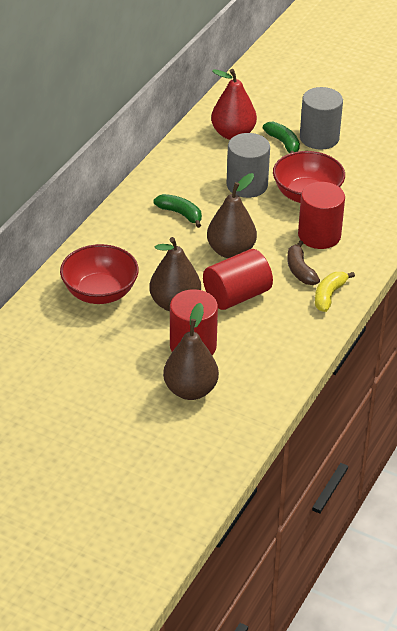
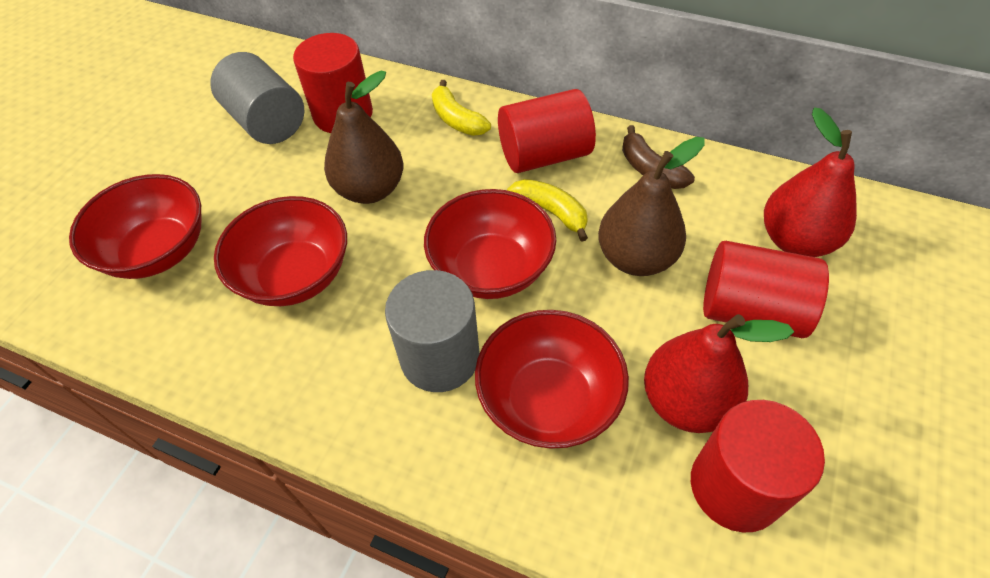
brown pear: 3 -> 2
green banana: 2 -> 0
red bowl: 2 -> 4
red cylinder: 3 -> 4
red pear: 1 -> 2
yellow banana: 1 -> 2

